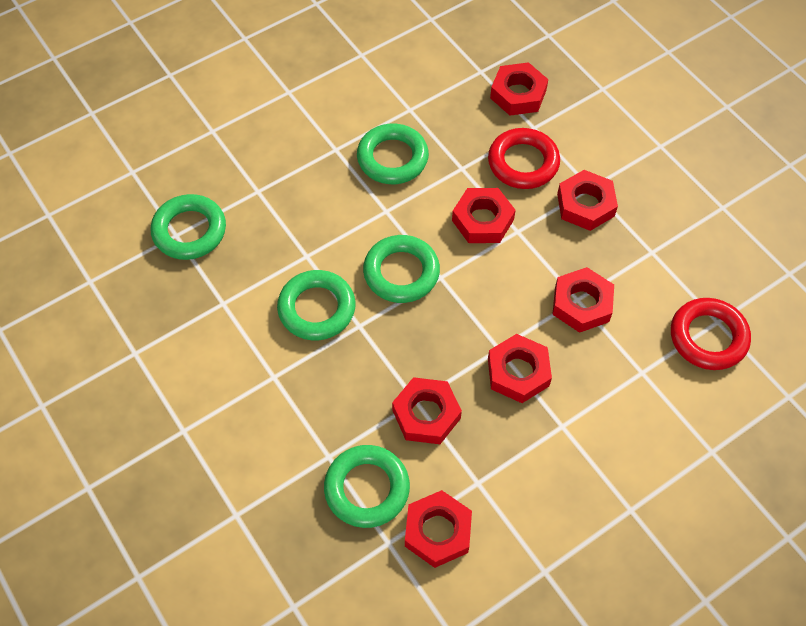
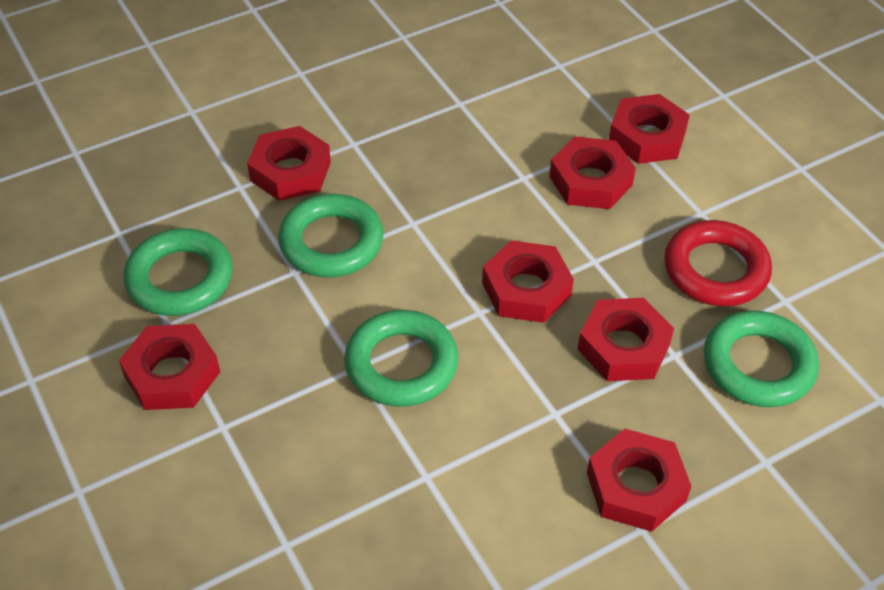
green ring: 5 -> 4
red ring: 2 -> 1

